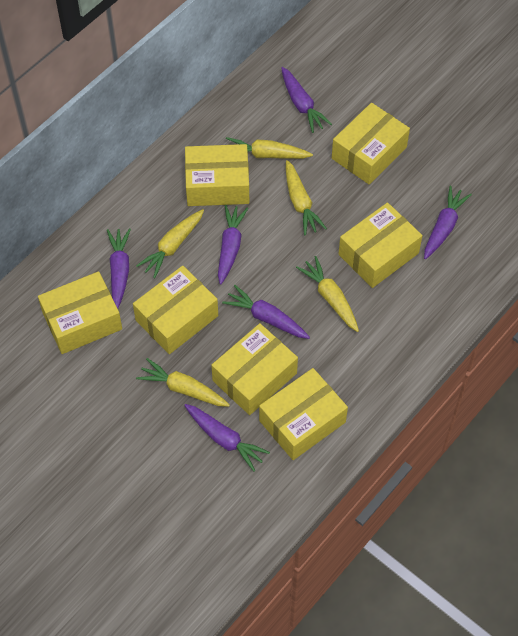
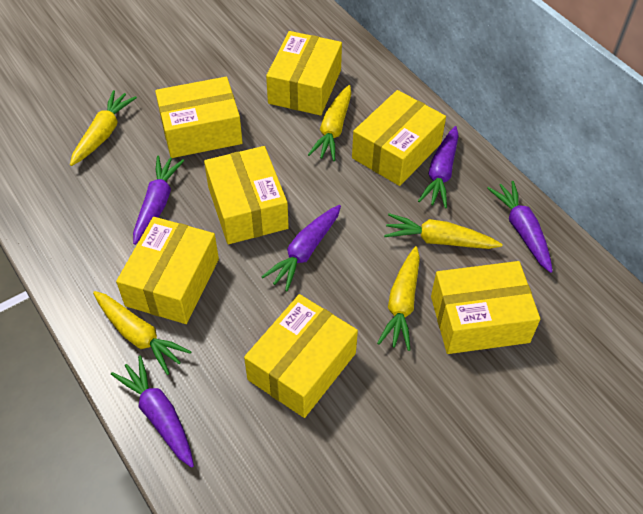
purple carrot: 6 -> 5

